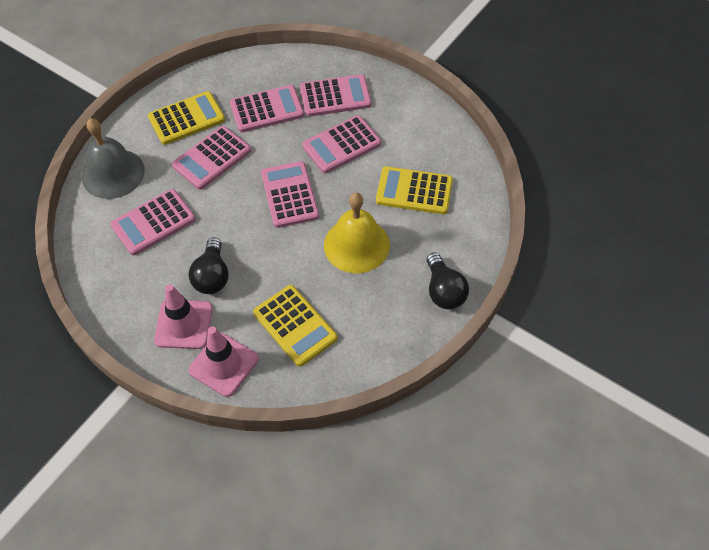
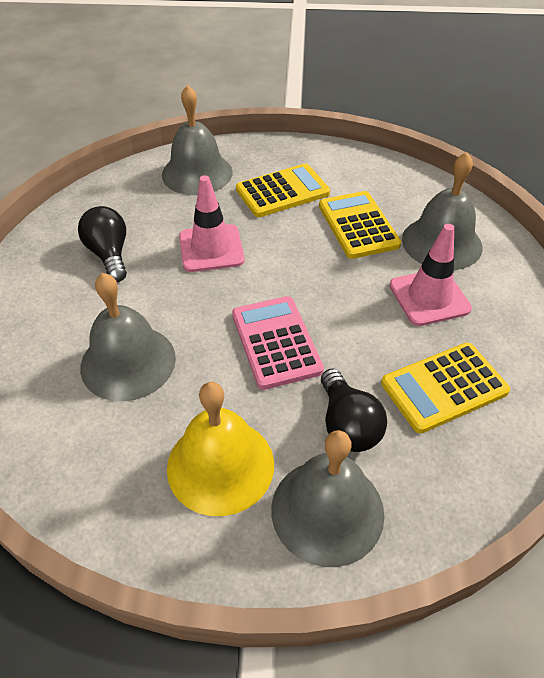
grey bell: 1 -> 4
pink calculator: 6 -> 1

